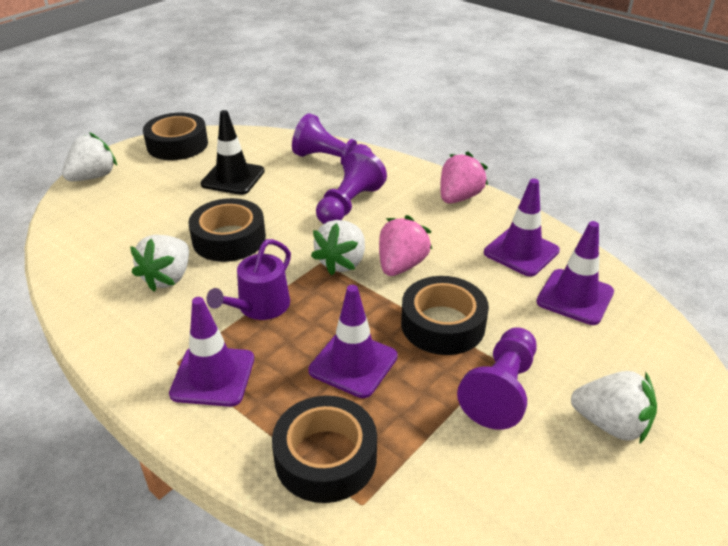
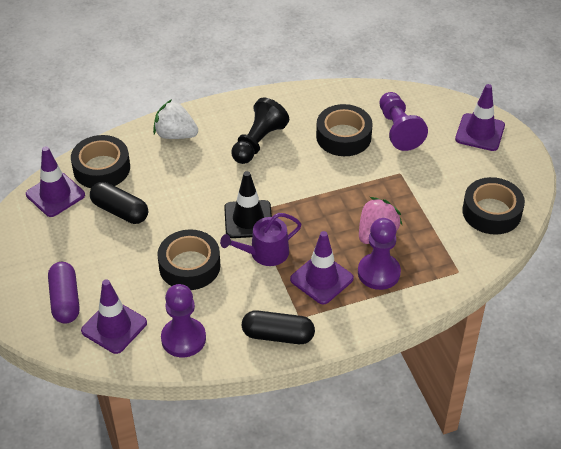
black capsule: 0 -> 2
black pawn: 0 -> 1
pink strawberry: 2 -> 1
purple capsule: 0 -> 1
white strawberry: 4 -> 1

